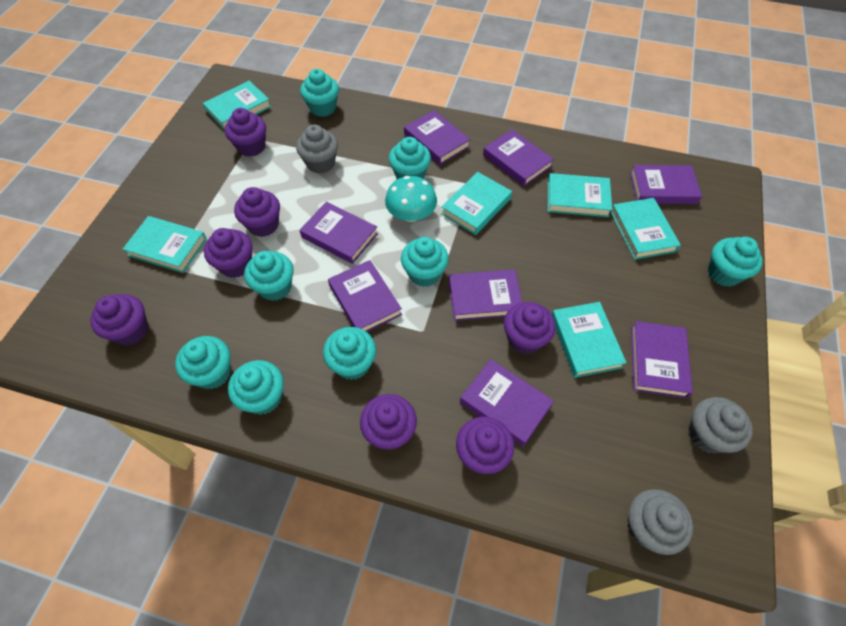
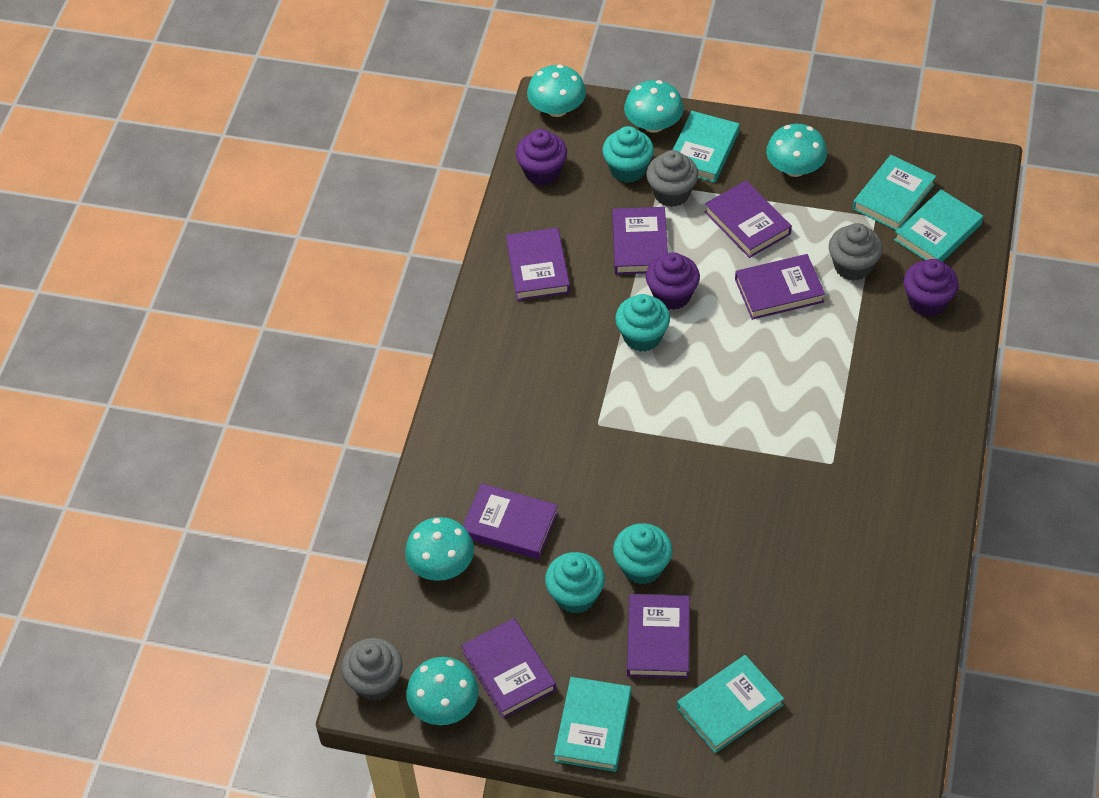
purple book: 8 -> 7
purple cupcake: 7 -> 3
turquoise book: 6 -> 5
turquoise cupcake: 8 -> 4
turquoise mushroom: 1 -> 5

